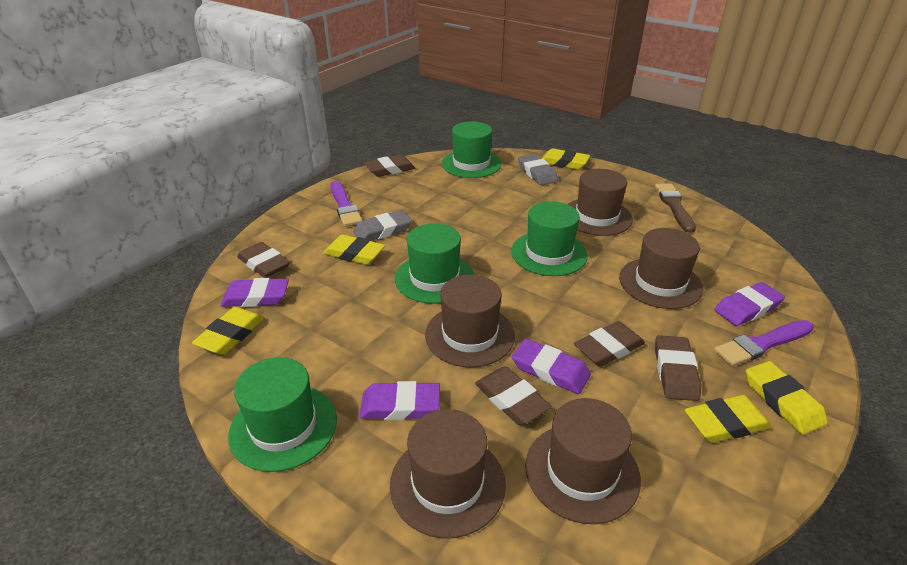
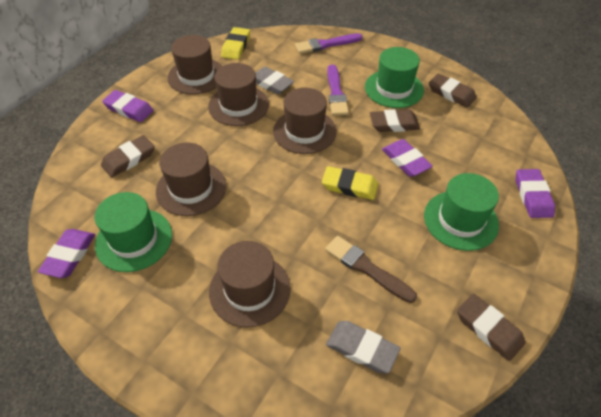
brown eraser: 5 -> 4
green hat: 4 -> 3
yellow eraser: 5 -> 2

